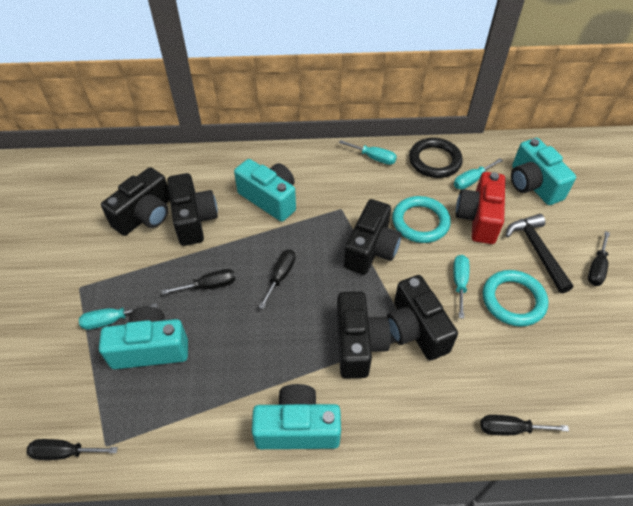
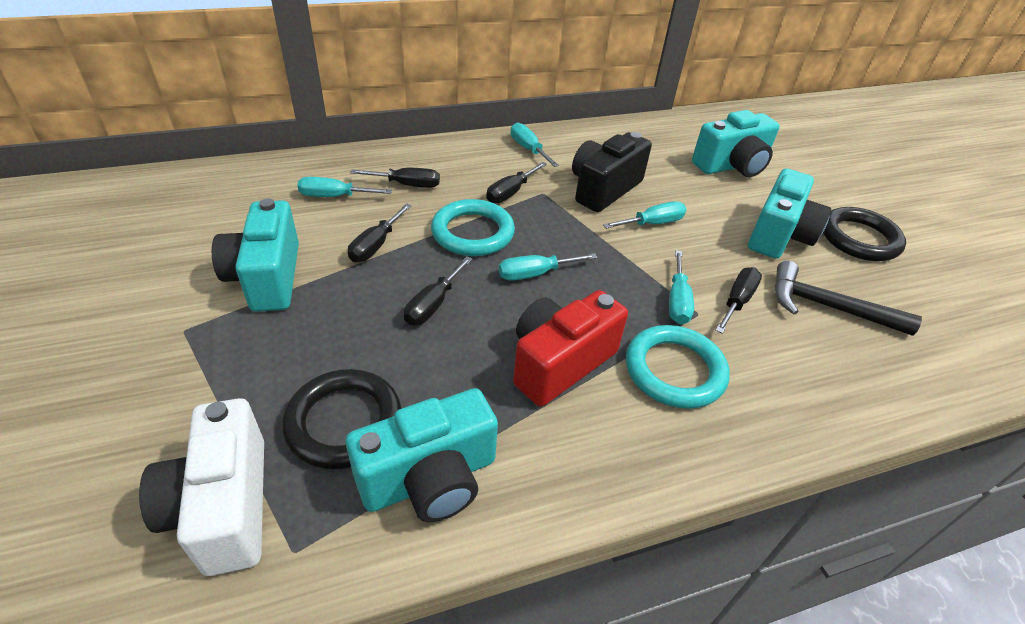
black camera: 5 -> 1
black ring: 1 -> 2
turquoise screwdriver: 4 -> 5
white camera: 0 -> 1

